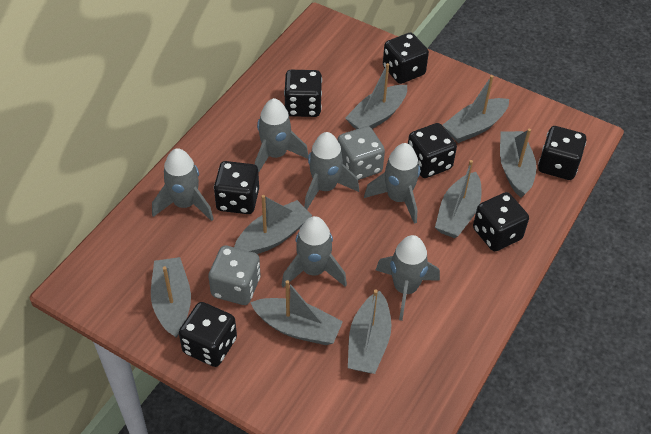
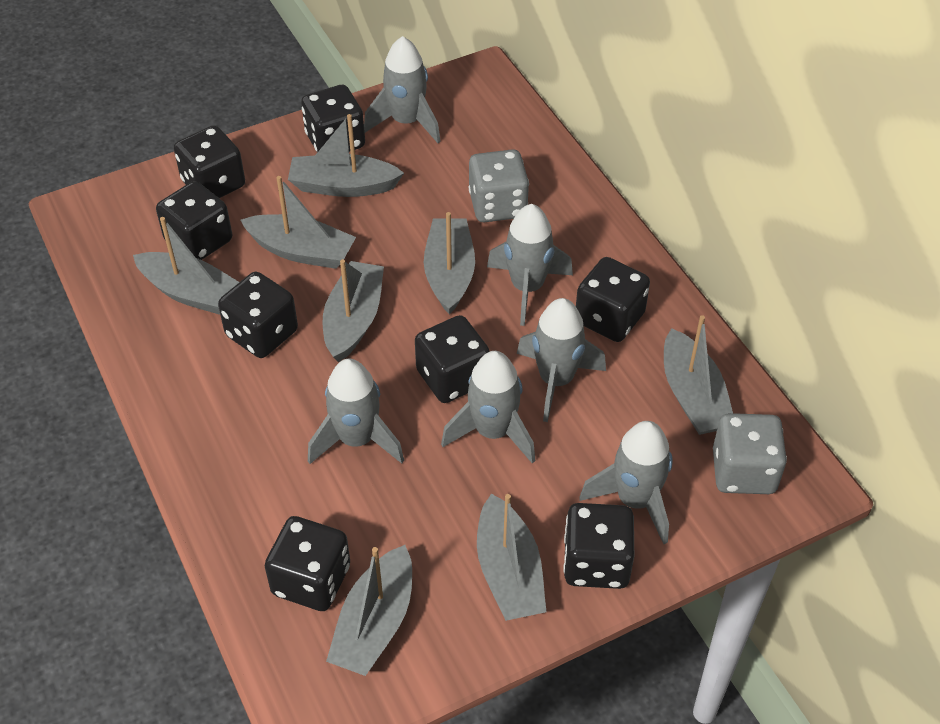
black dice: 7 -> 8

